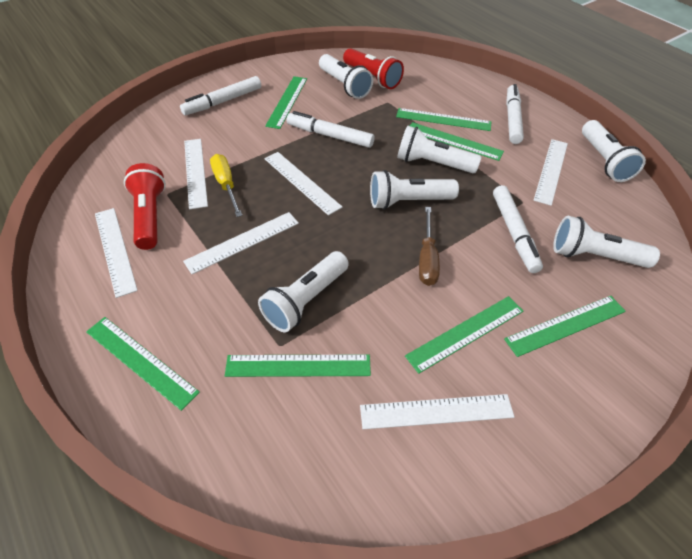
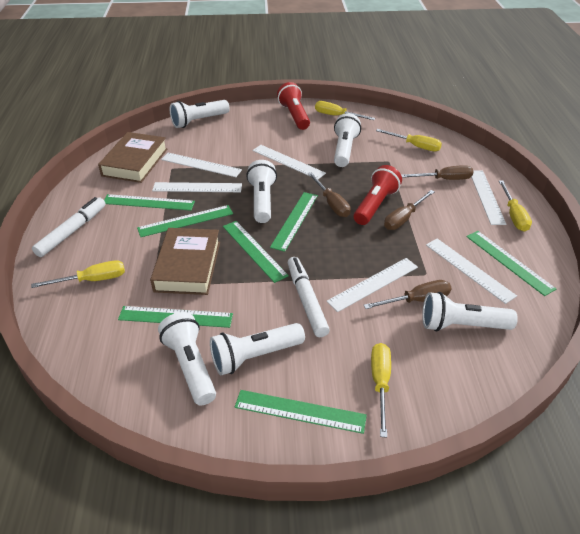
brown book: 0 -> 2
brown screwdriver: 1 -> 4
white marker: 4 -> 2
yellow screwdriver: 1 -> 5

